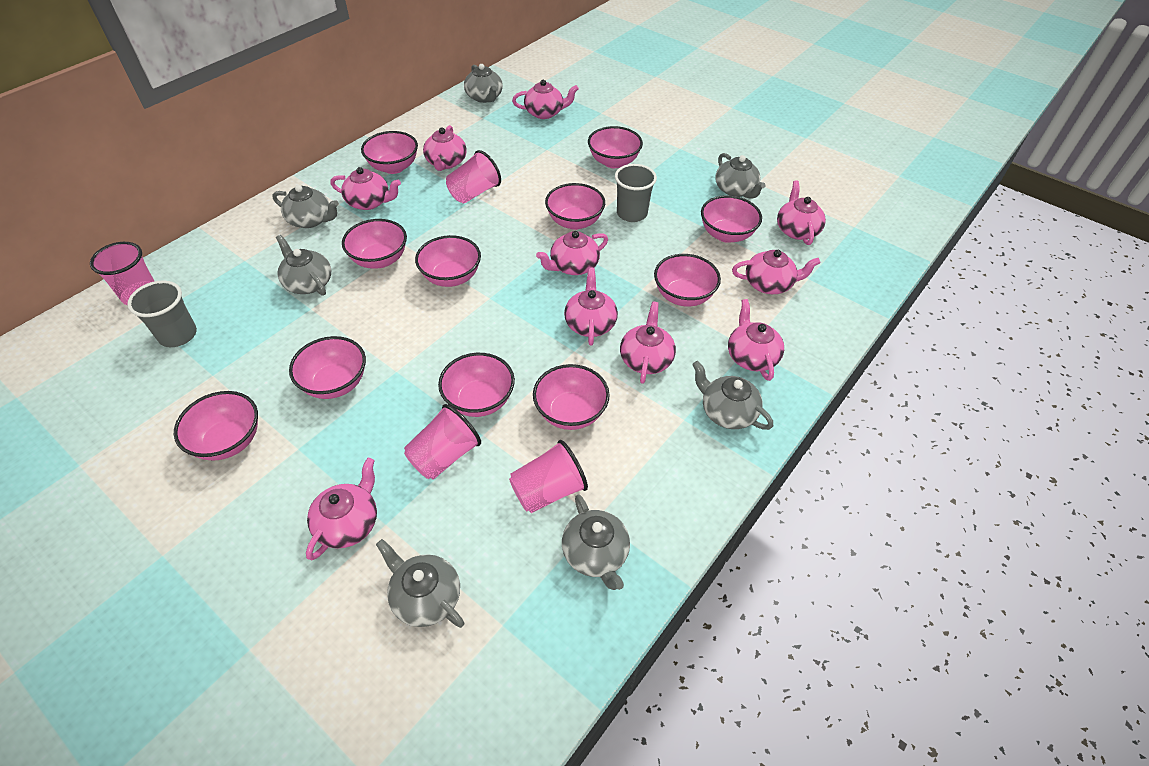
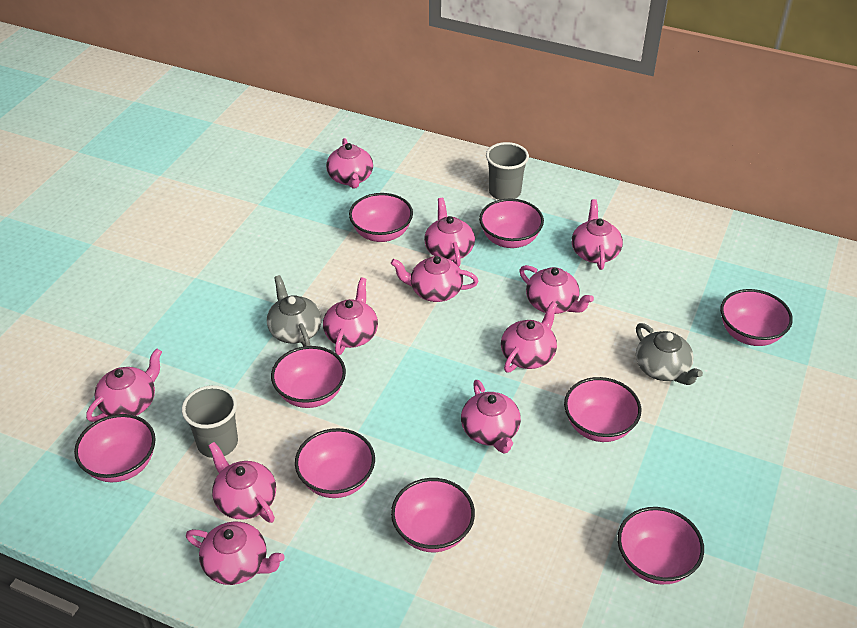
grey teapot: 7 -> 2
pink bowl: 11 -> 9
pink cup: 4 -> 0
pink teapot: 10 -> 11

